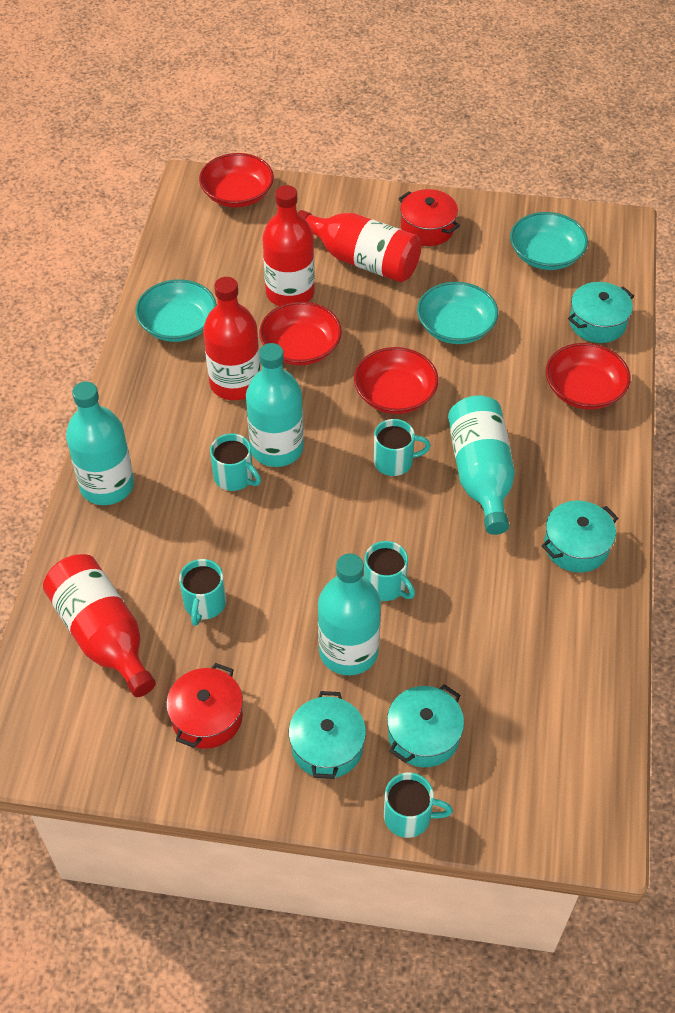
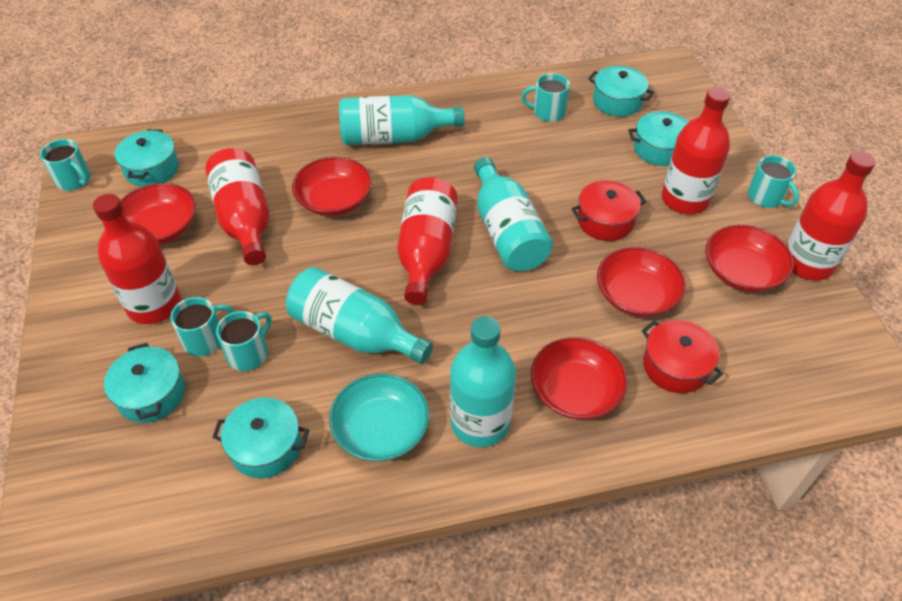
red bottle: 4 -> 5
red bowl: 4 -> 5
turquoise bowl: 3 -> 1
turquoise pot: 4 -> 5

